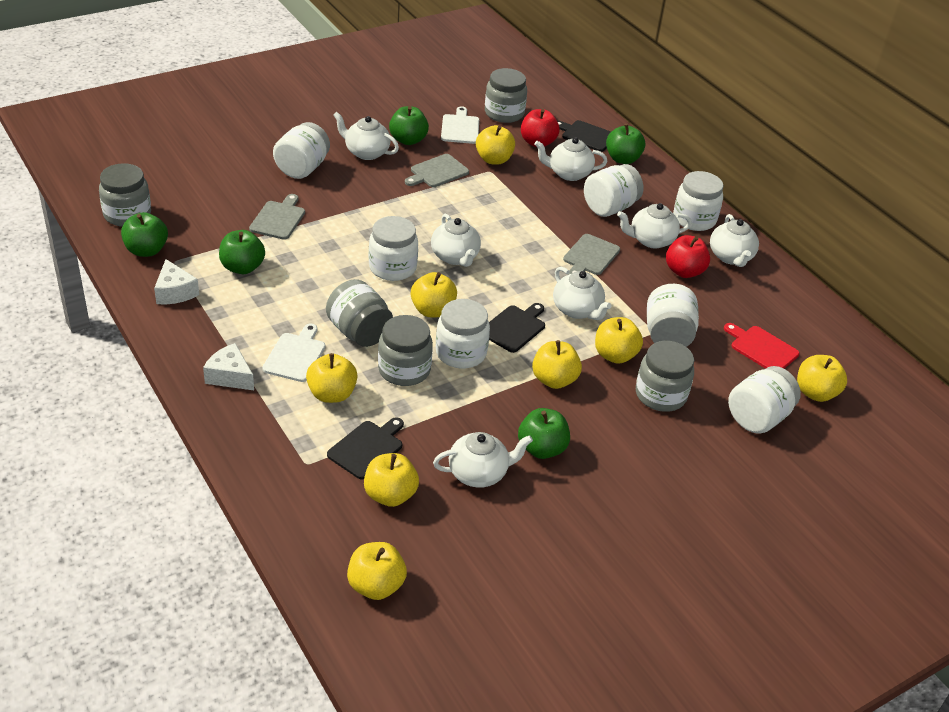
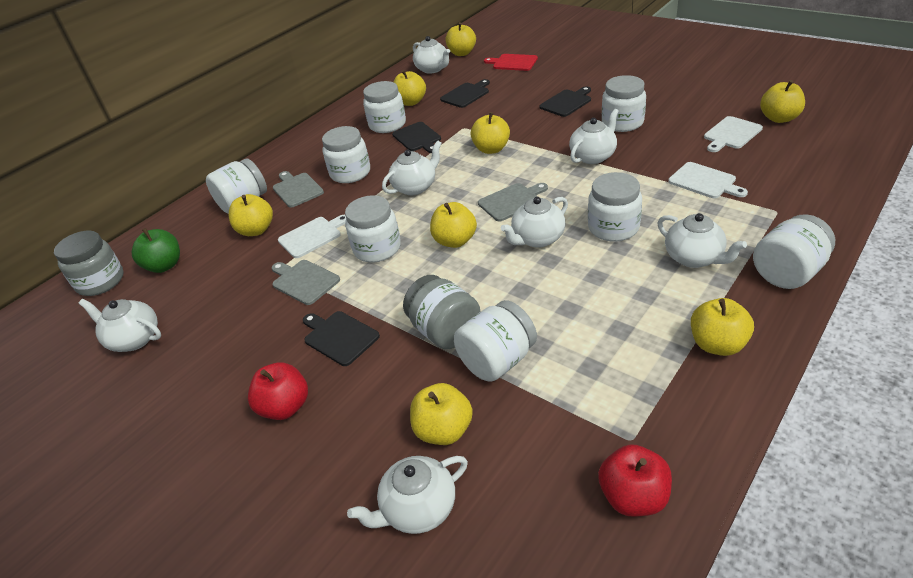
black cutting board: 3 -> 4
green apple: 5 -> 1
grey jar: 5 -> 2
white cheese: 2 -> 0
white cutting board: 2 -> 3
white jar: 7 -> 8

